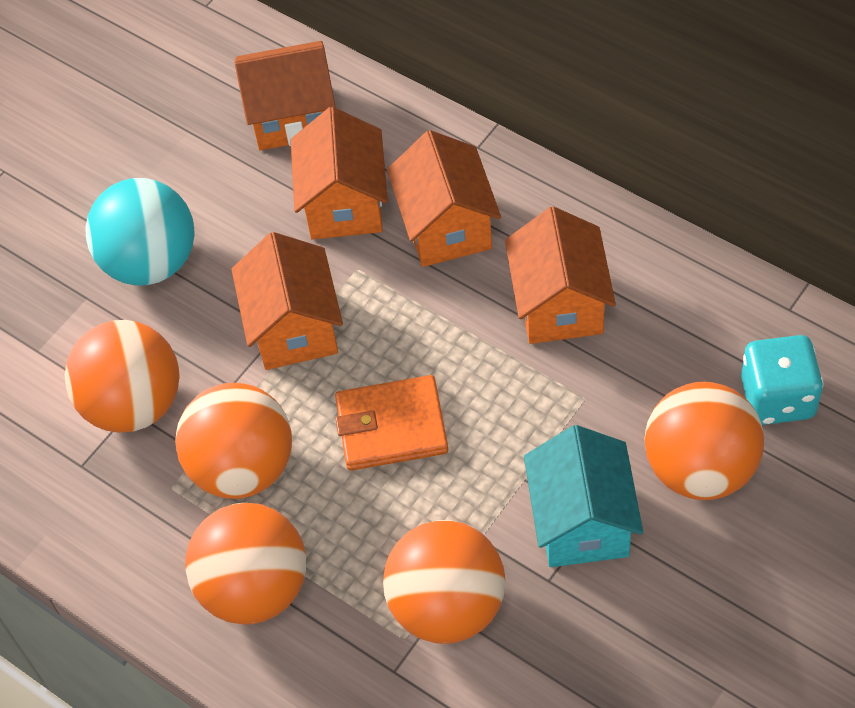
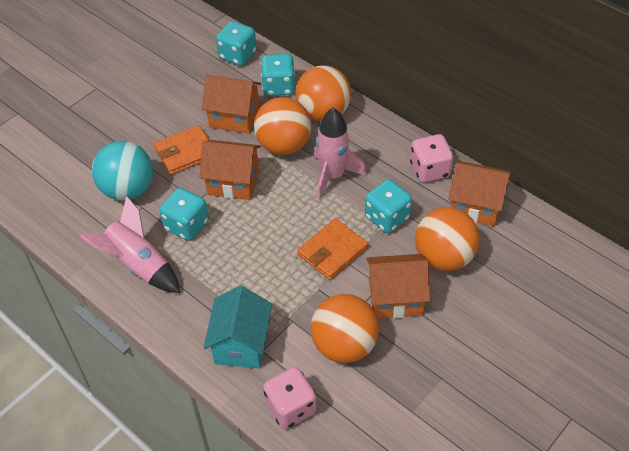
orange ball: 5 -> 4
orange house: 5 -> 4
orange wallet: 1 -> 2
pink dice: 0 -> 2
pink rocket: 0 -> 2
turquoise dice: 1 -> 4

